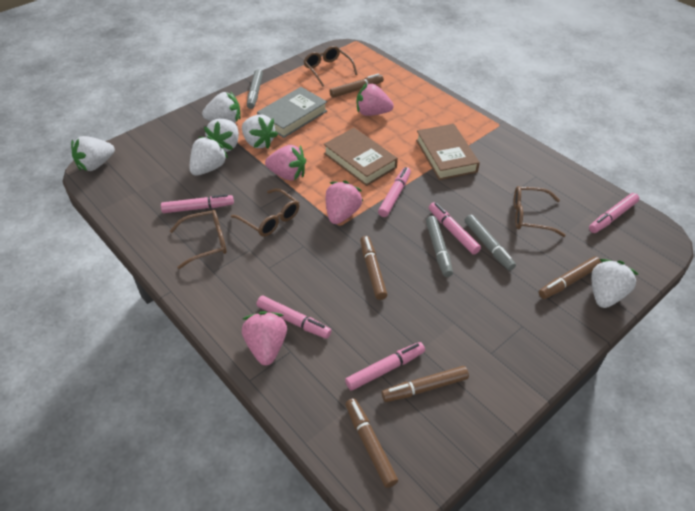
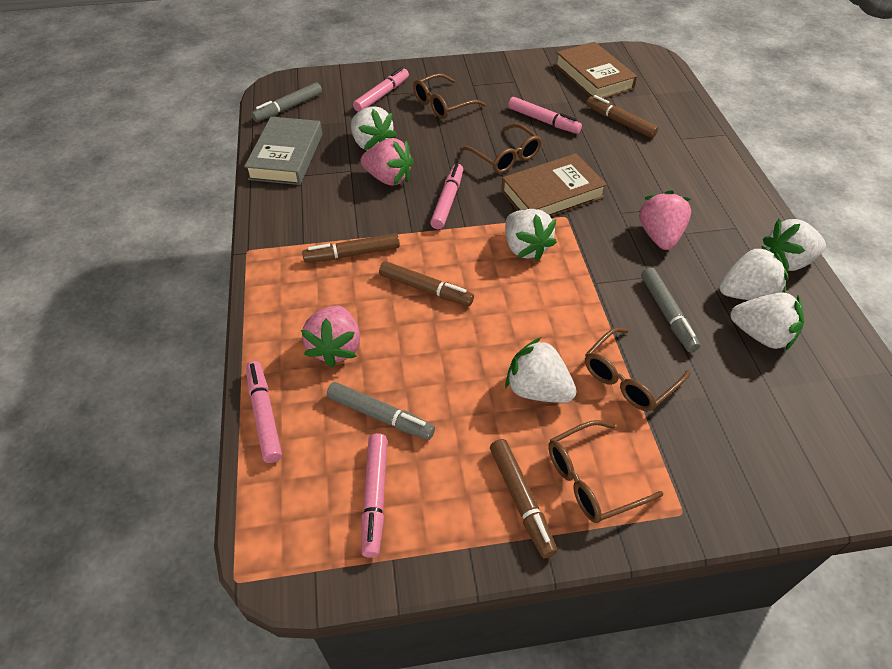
brown marker: 5 -> 4
pink marker: 6 -> 5
pink strawberry: 4 -> 3

